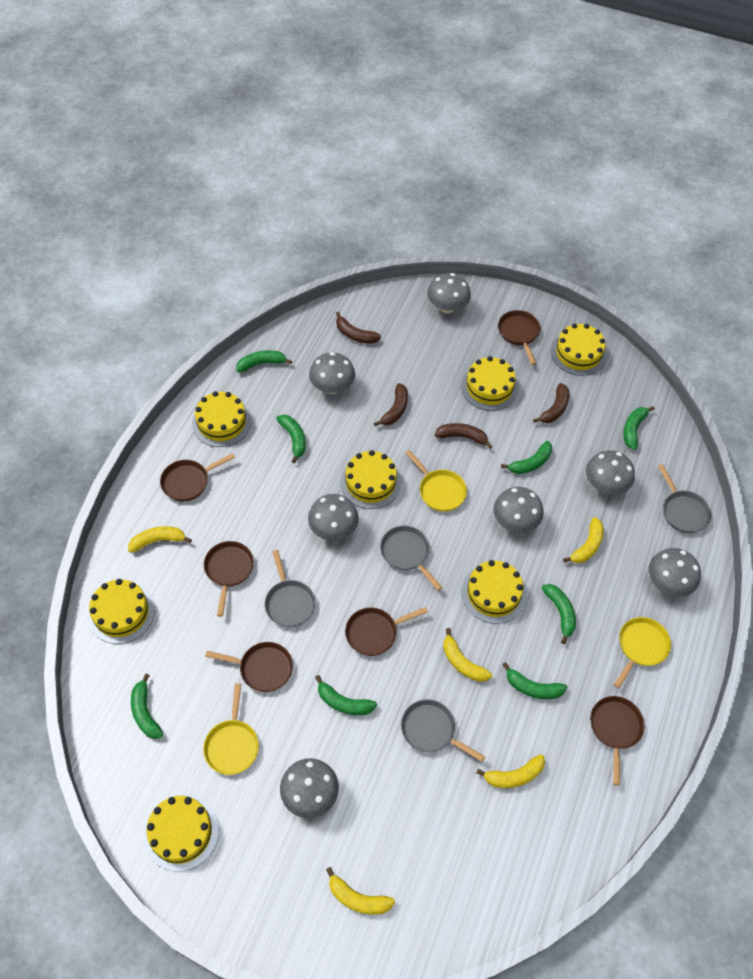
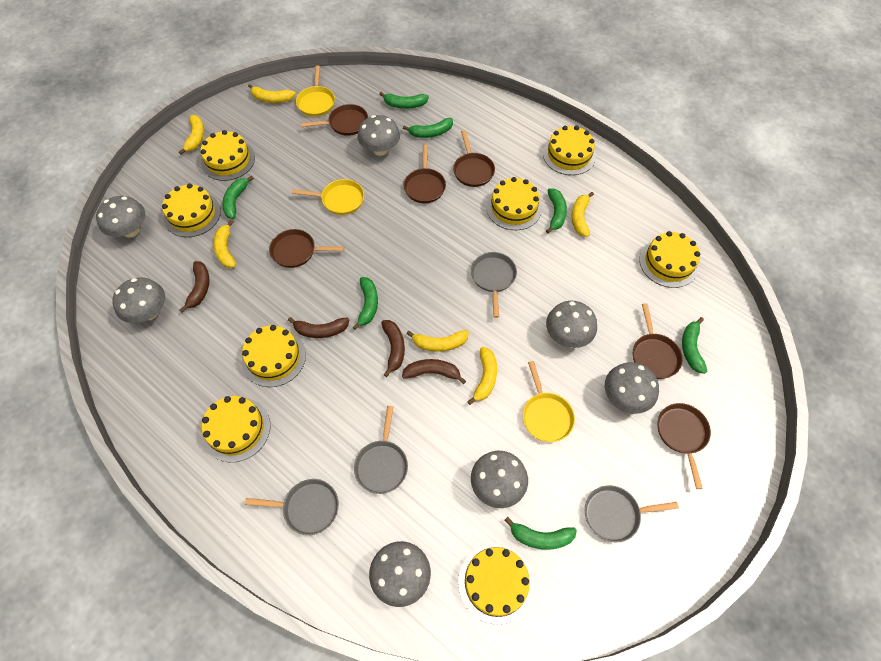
green banana: 8 -> 7
yellow banana: 5 -> 6
yellow cake: 7 -> 8

